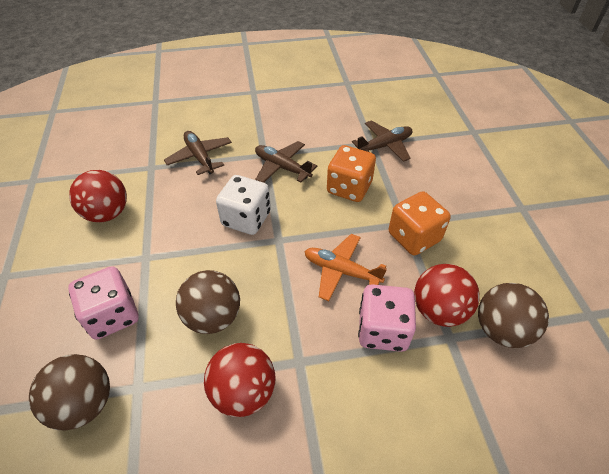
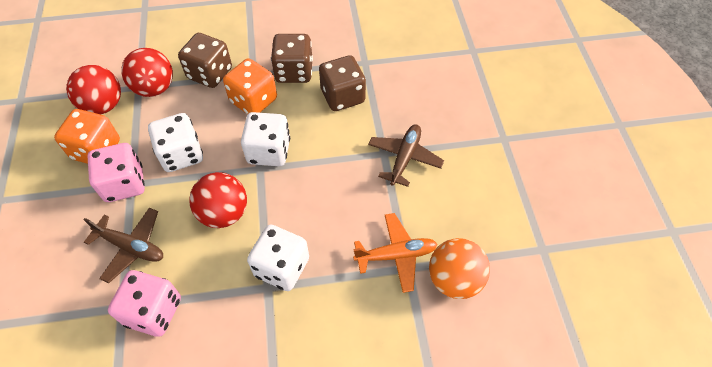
brown ball: 3 -> 0
brown dice: 0 -> 3
brown plane: 3 -> 2
orange ball: 0 -> 1
white dice: 1 -> 3

